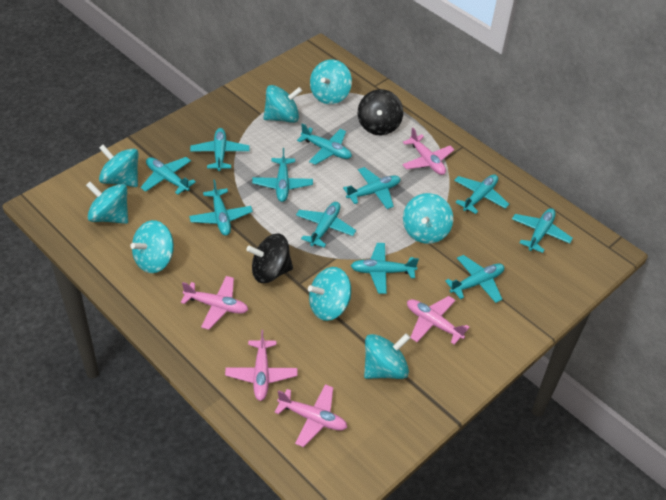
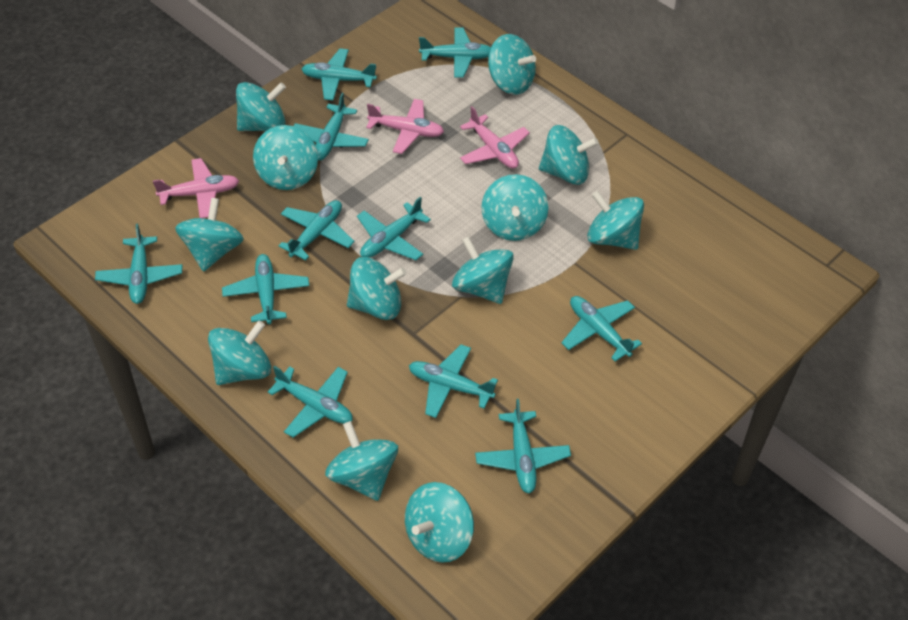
black spinning top: 2 -> 0
pink plane: 5 -> 3
turquoise spinning top: 8 -> 12

